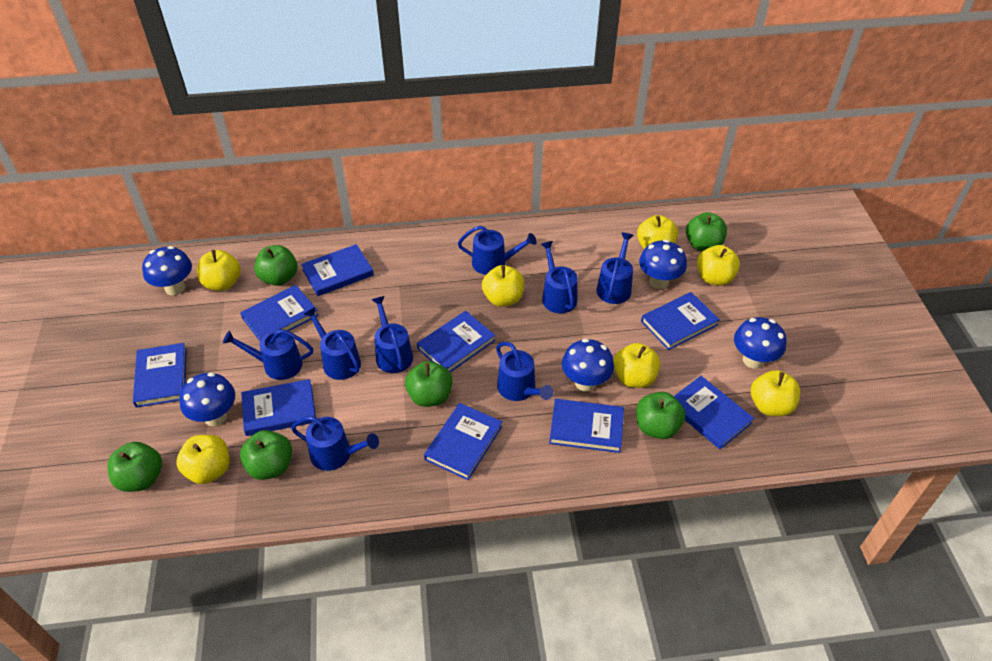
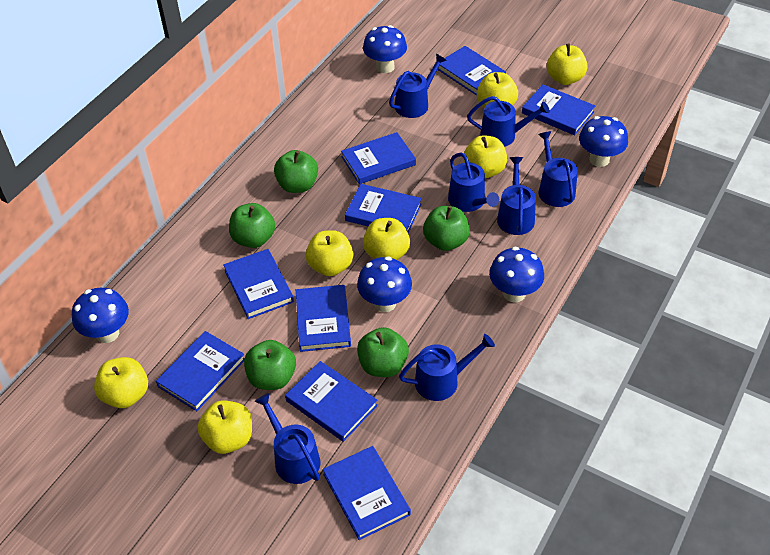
blue watering can: 8 -> 7
green apple: 6 -> 5

